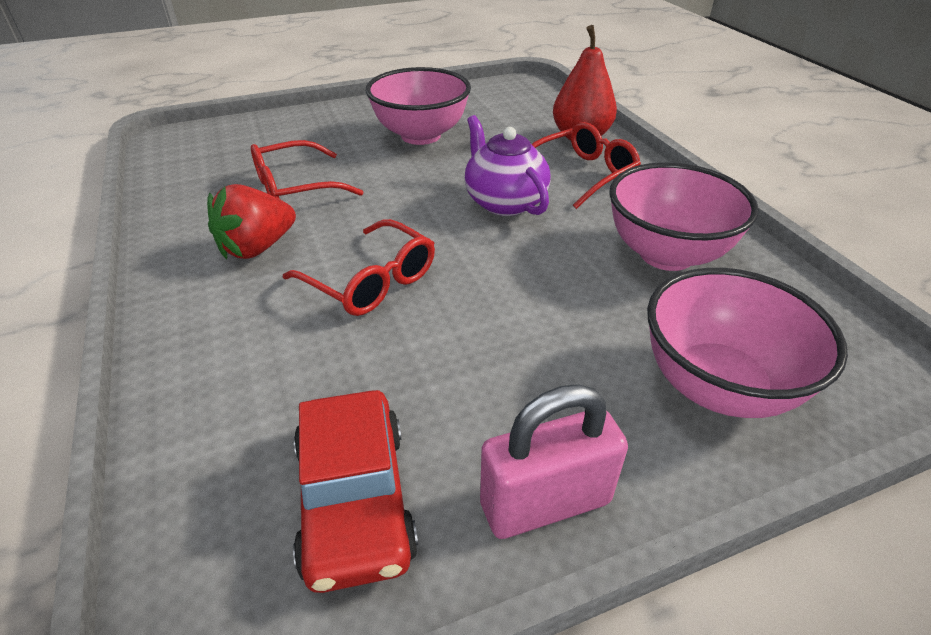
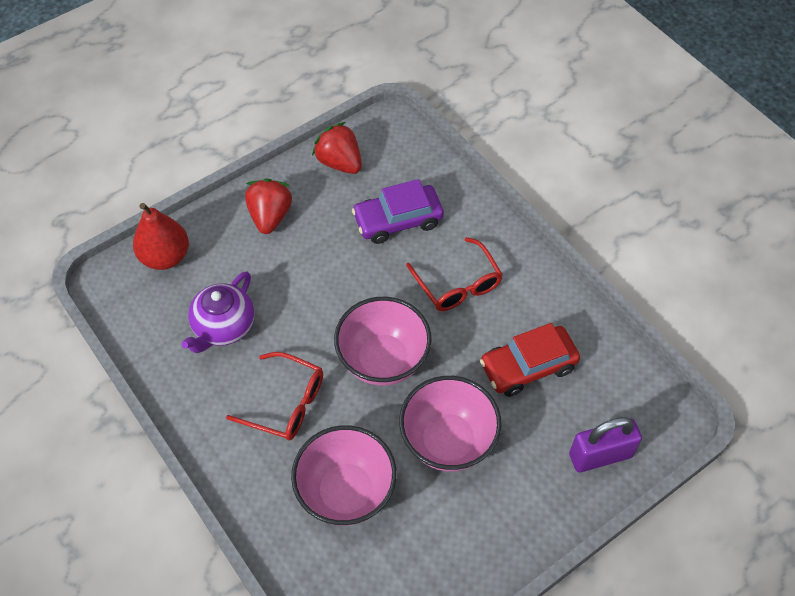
pink padlock: 1 -> 0
purple car: 0 -> 1
purple padlock: 0 -> 1
red glasses: 3 -> 2
red strawberry: 1 -> 2

